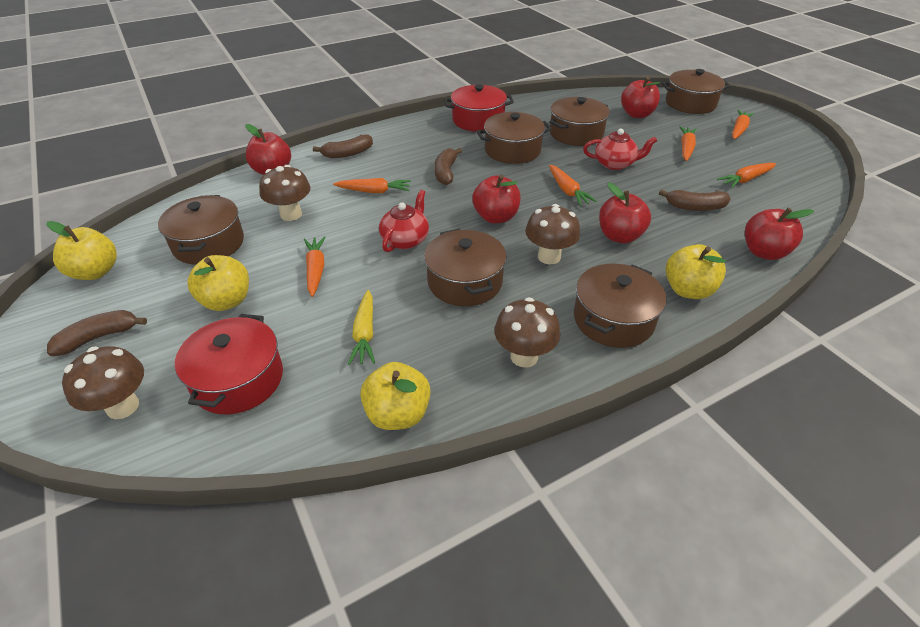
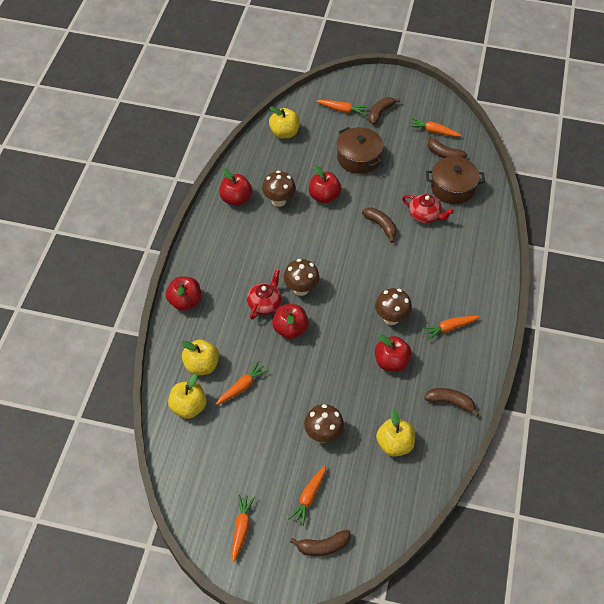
brown banana: 4 -> 5
brown pot: 6 -> 2
red pot: 2 -> 0
yellow carrot: 1 -> 0

